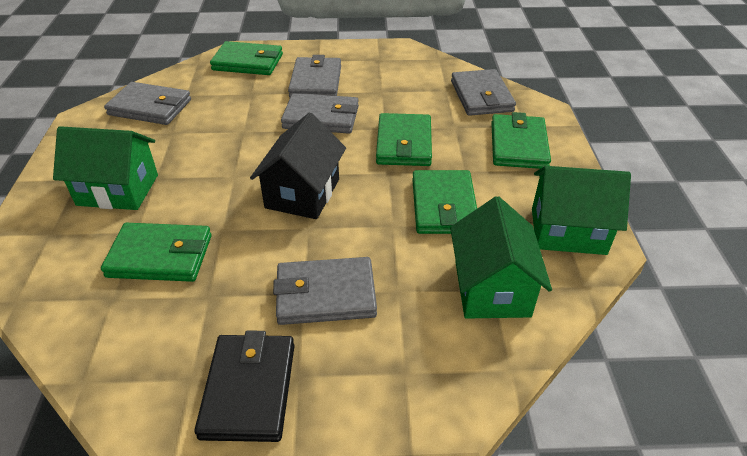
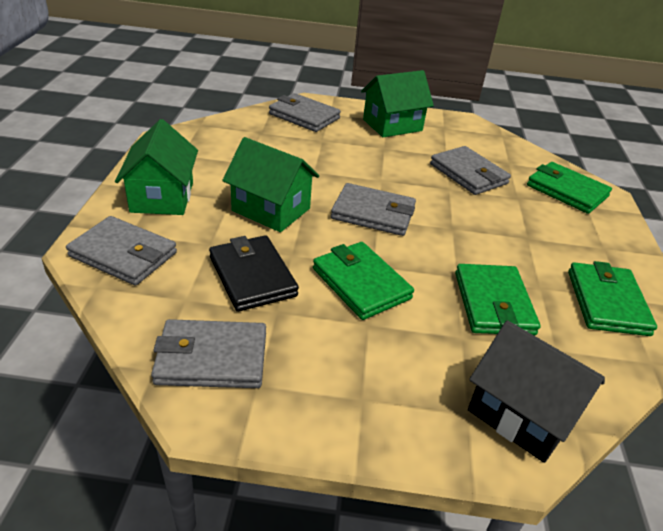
green wallet: 5 -> 4

